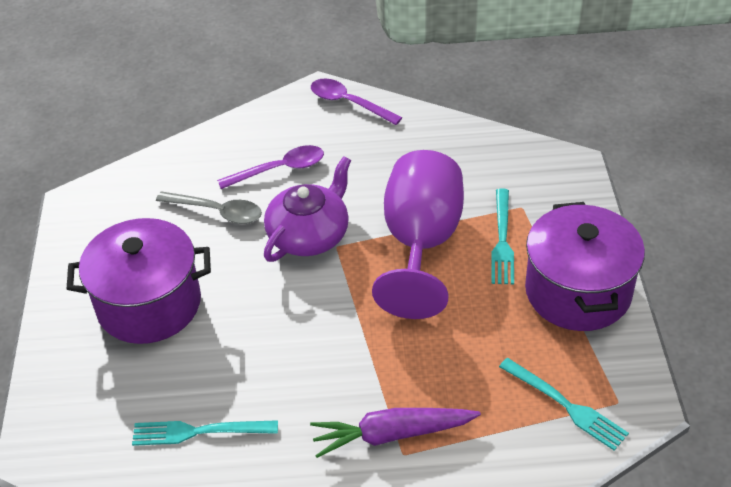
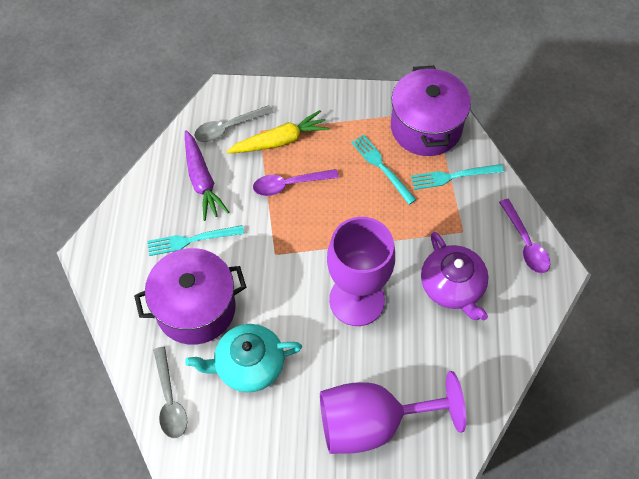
grey spoon: 1 -> 2
purple goblet: 1 -> 2
turquoise teapot: 0 -> 1
yellow carrot: 0 -> 1

